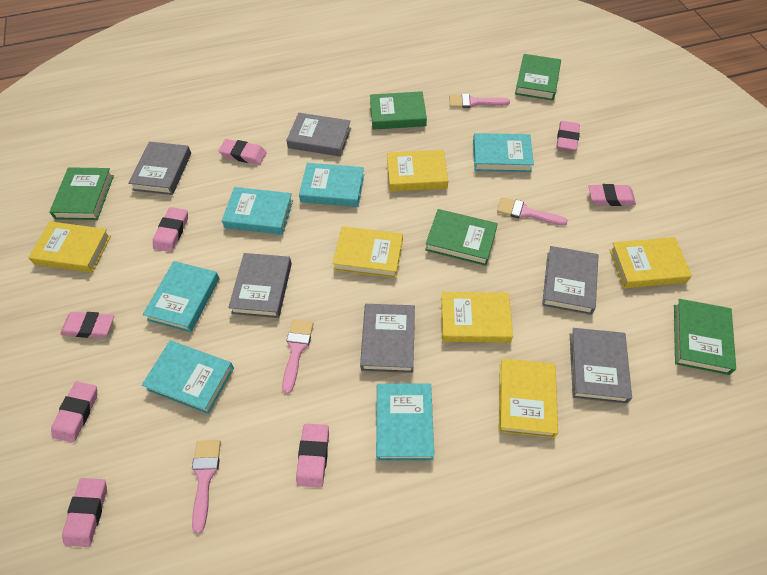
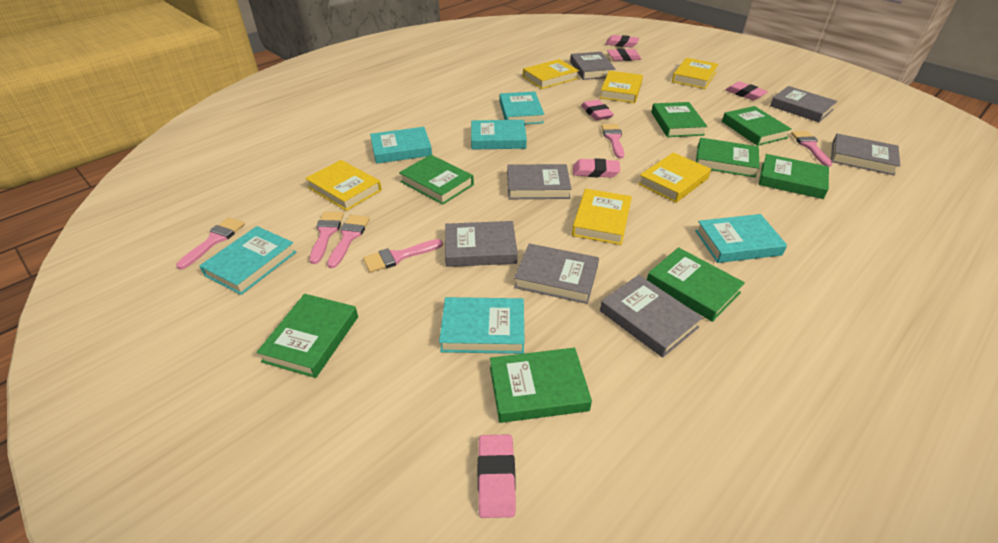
green book: 5 -> 8
grey book: 6 -> 7
pink brush: 4 -> 6
pink eraser: 8 -> 6

